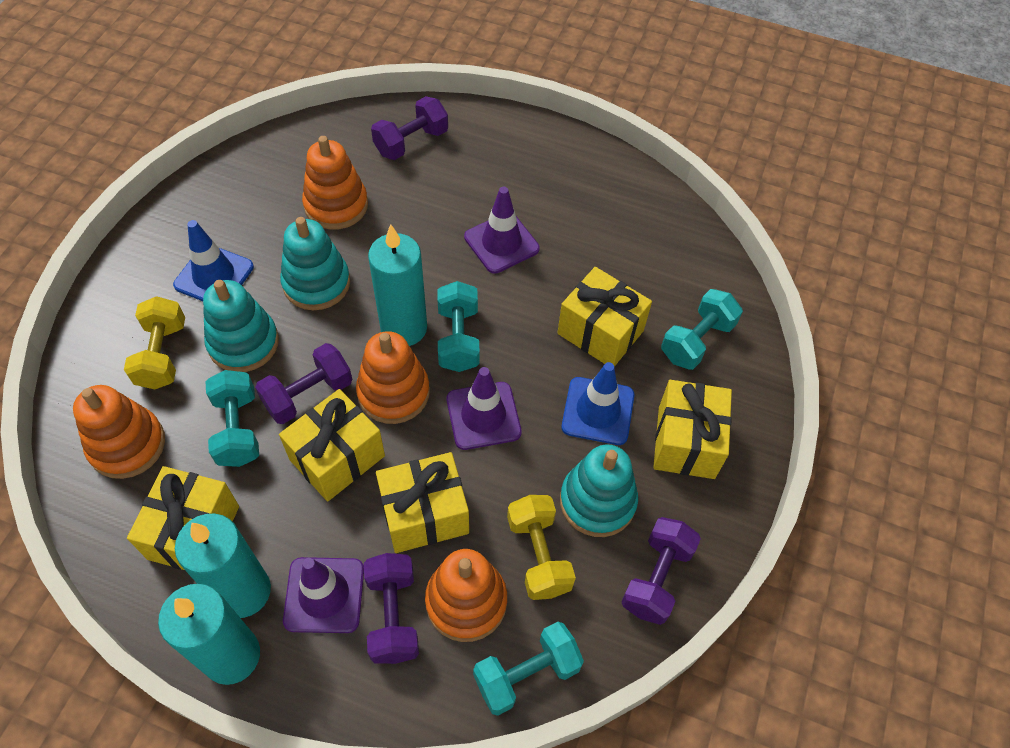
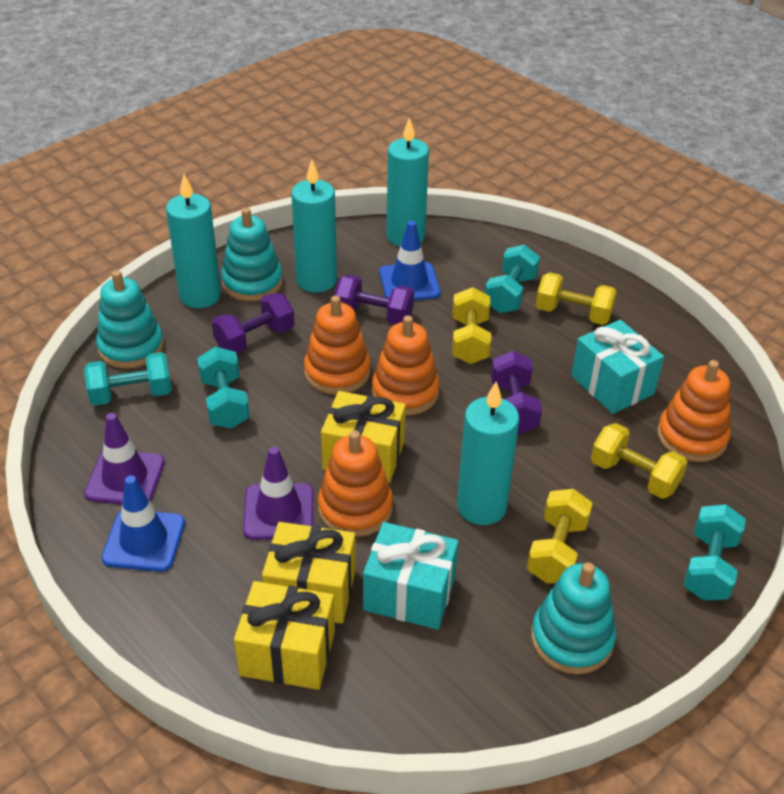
purple dumbbell: 4 -> 3
purple traffic cone: 3 -> 2
turquoise candle: 3 -> 4
turquoise gift: 0 -> 2
yellow dumbbell: 2 -> 4
yellow gift: 5 -> 3

